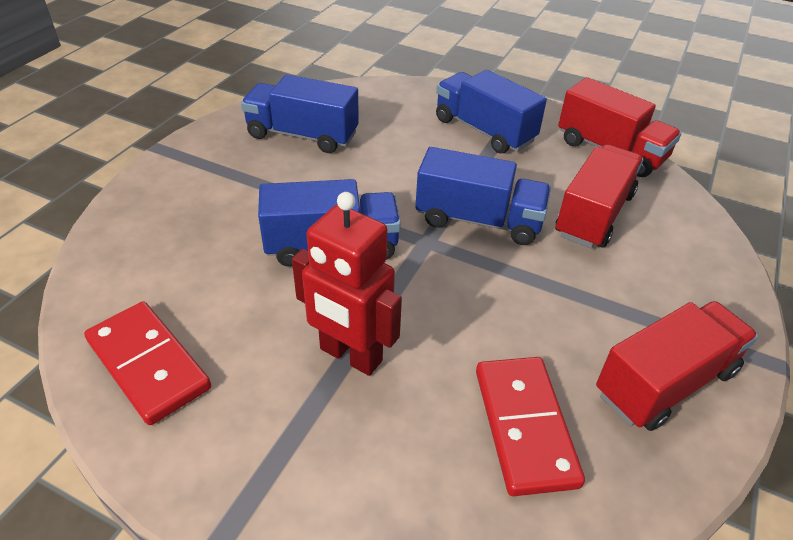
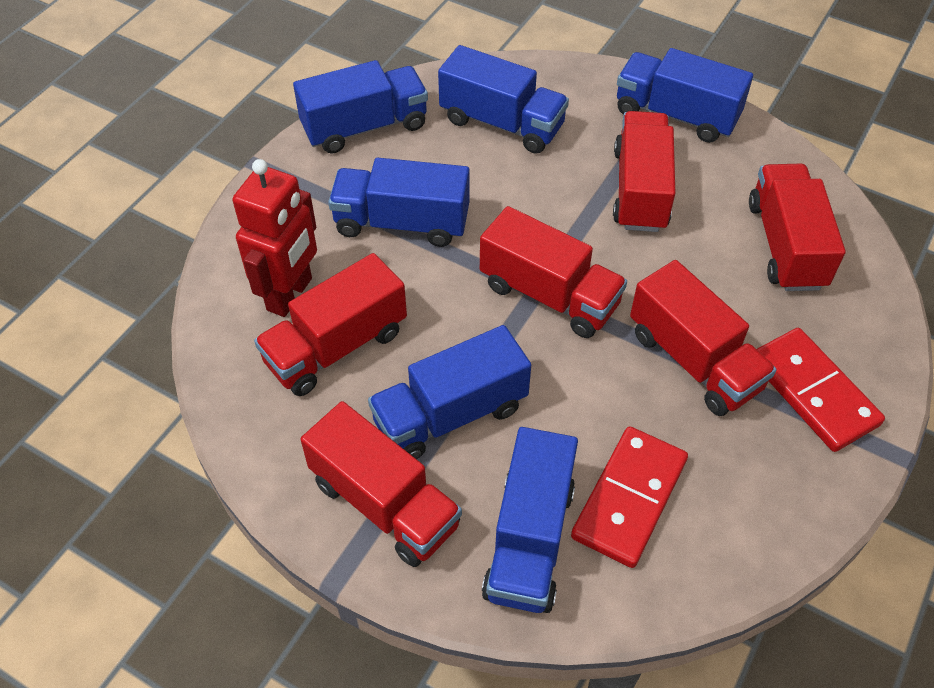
blue truck: 4 -> 6
red truck: 3 -> 6

